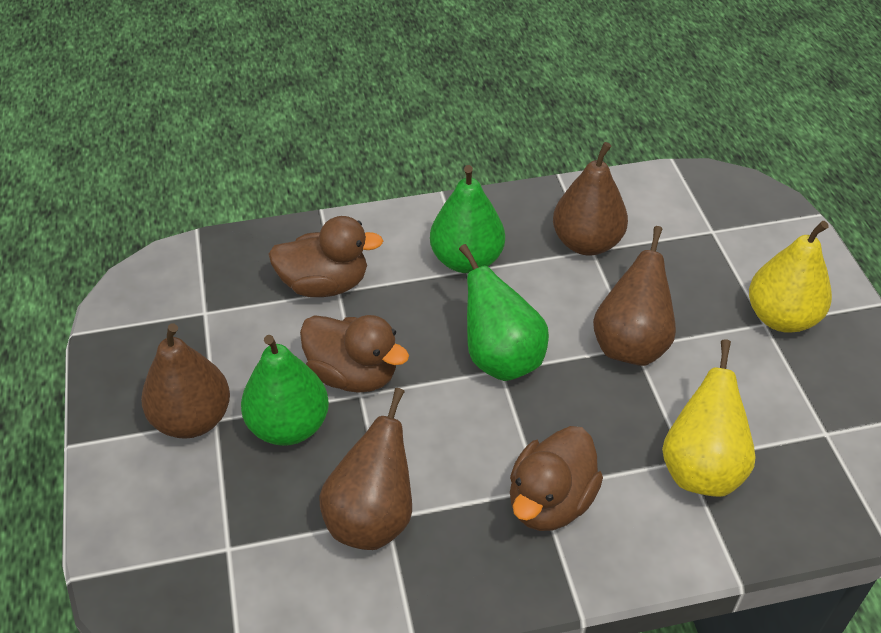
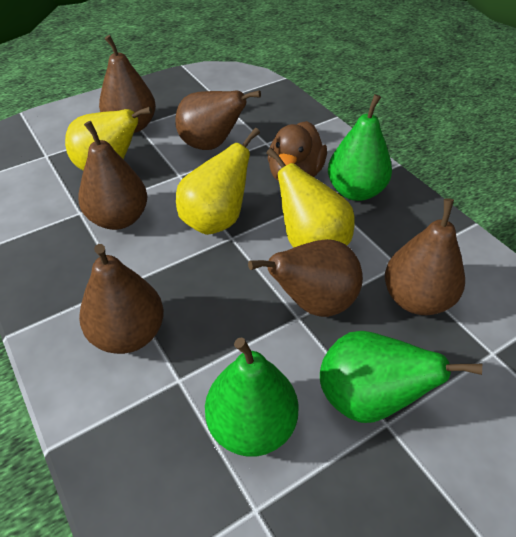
brown duck: 3 -> 1
brown pear: 4 -> 6
yellow pear: 2 -> 3

